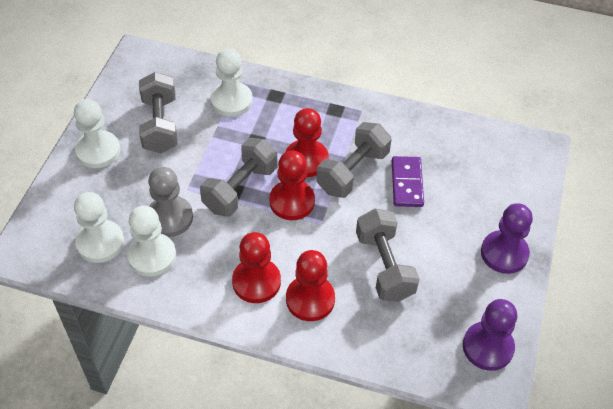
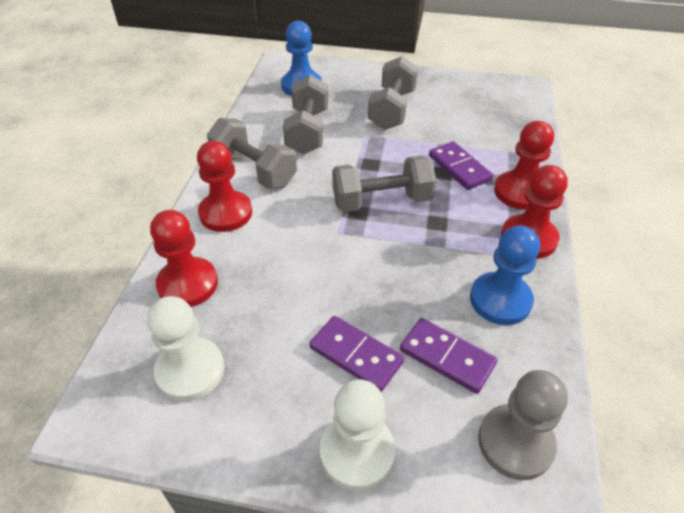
blue pawn: 0 -> 2
purple domino: 1 -> 3
purple pawn: 2 -> 0
white pawn: 4 -> 2

